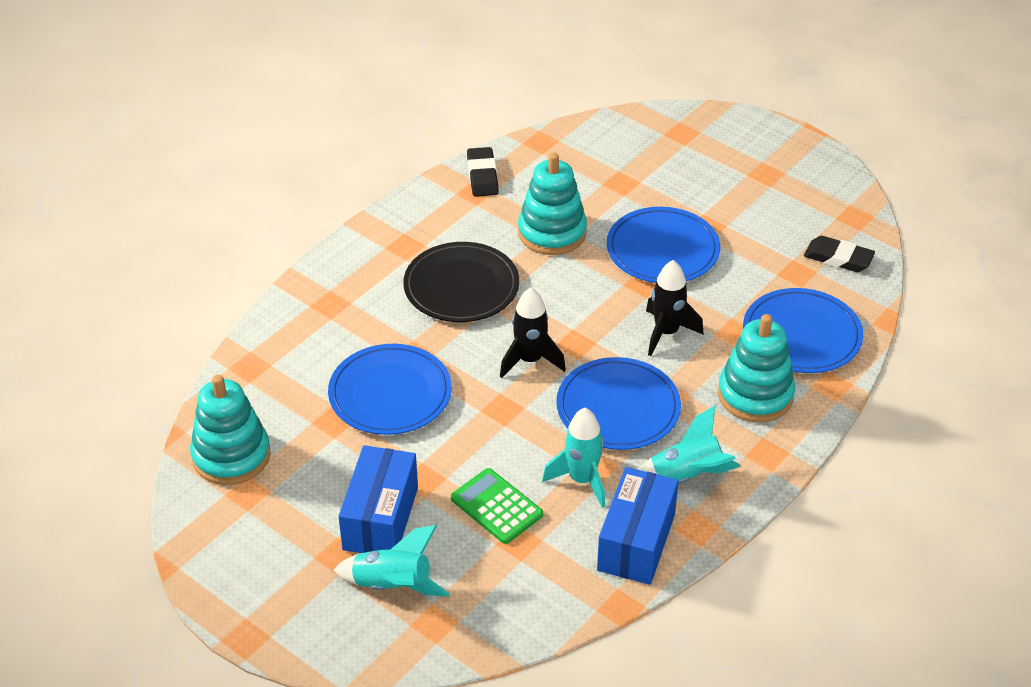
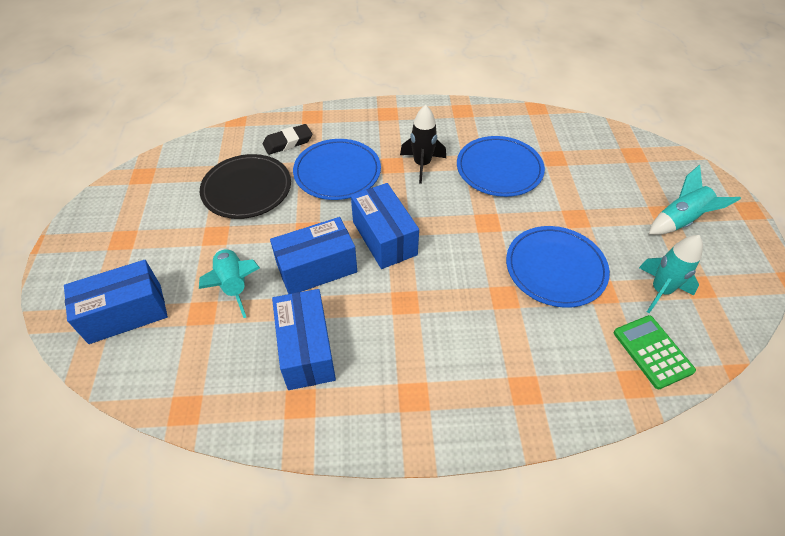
black eraser: 2 -> 1
black rocket: 2 -> 1
blue box: 2 -> 4
blue plate: 4 -> 3
turquoise stacking toy: 3 -> 0

